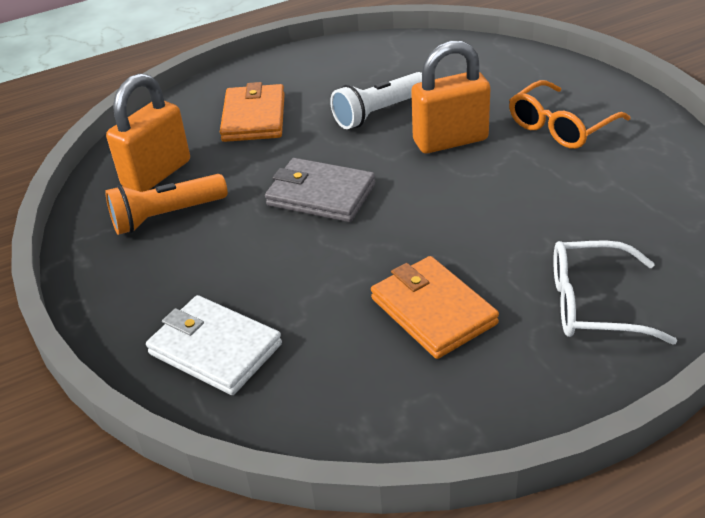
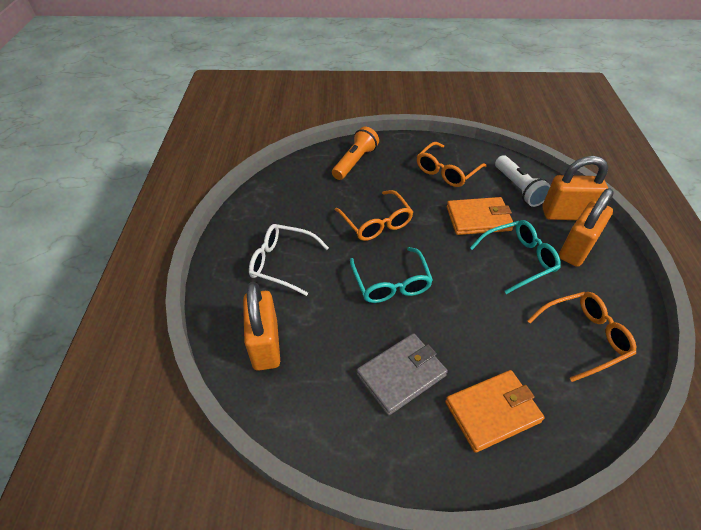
orange glasses: 1 -> 3
orange padlock: 2 -> 3
turquoise glasses: 0 -> 2
white wallet: 1 -> 0

